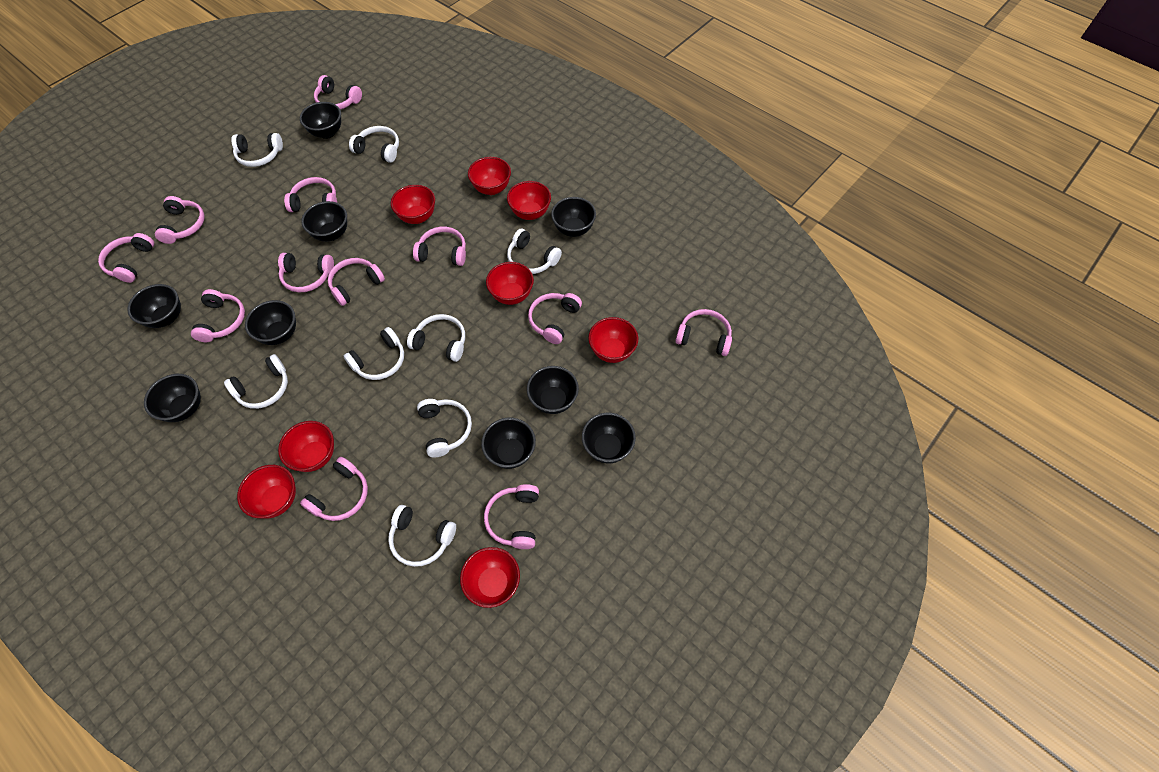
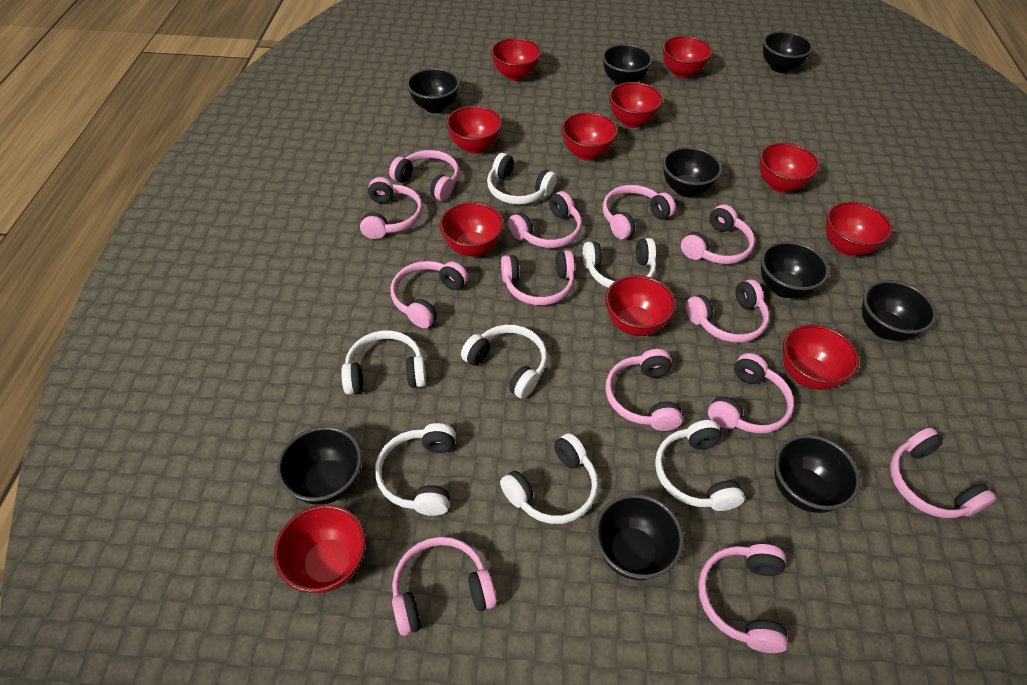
pink headphones: 12 -> 13
red bowl: 8 -> 11
white headphones: 8 -> 7

